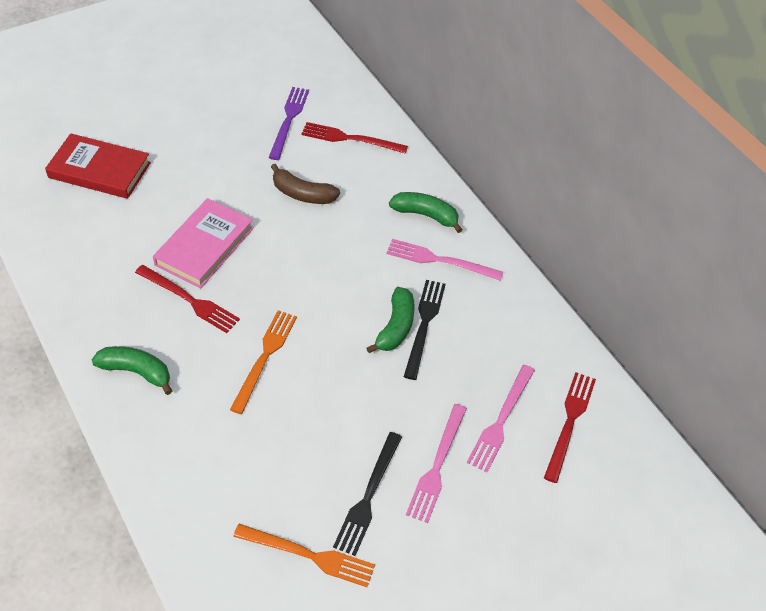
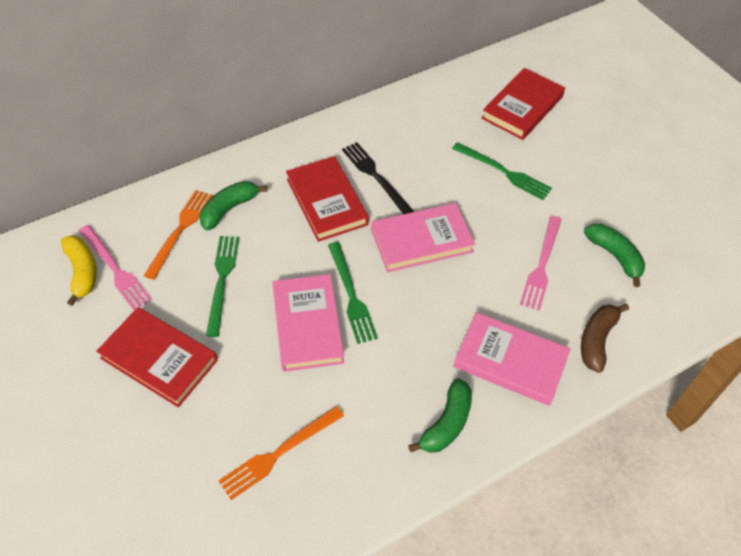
black fork: 2 -> 1
green fork: 0 -> 3
pink book: 1 -> 3
pink fork: 3 -> 2
purple fork: 1 -> 0
red book: 1 -> 3
red fork: 3 -> 0
yellow banana: 0 -> 1

